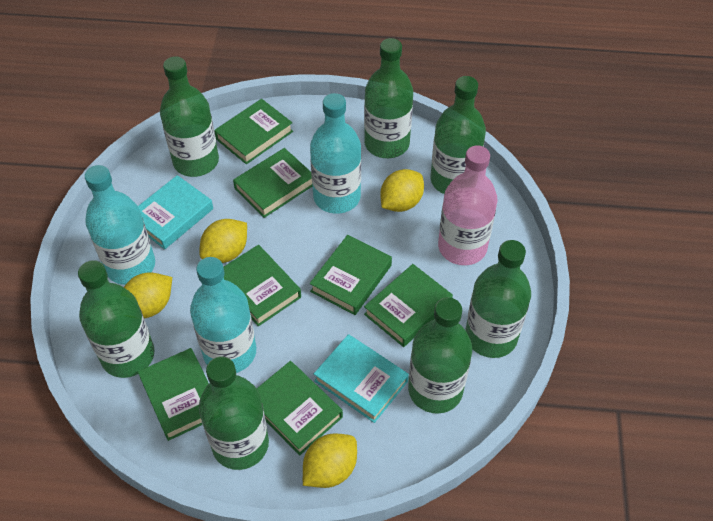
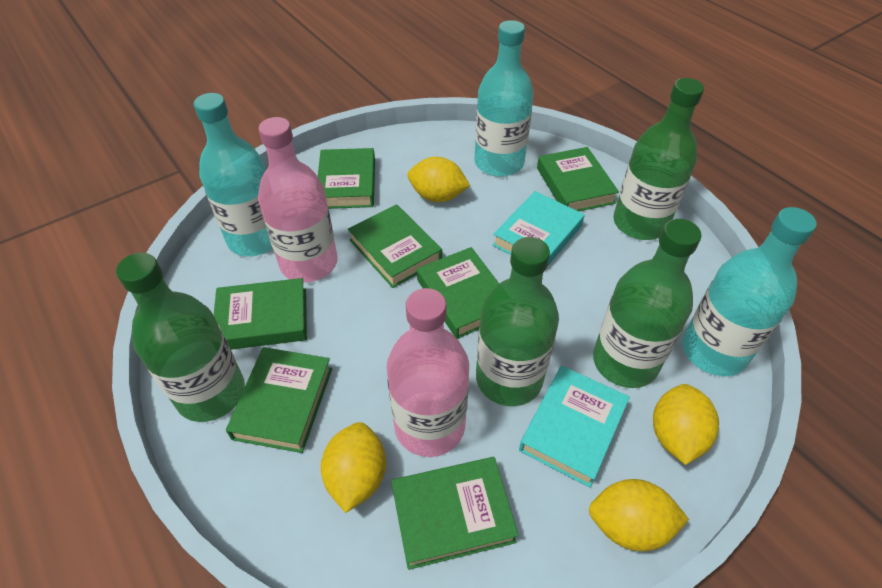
green bottle: 7 -> 4
pink bottle: 1 -> 2

